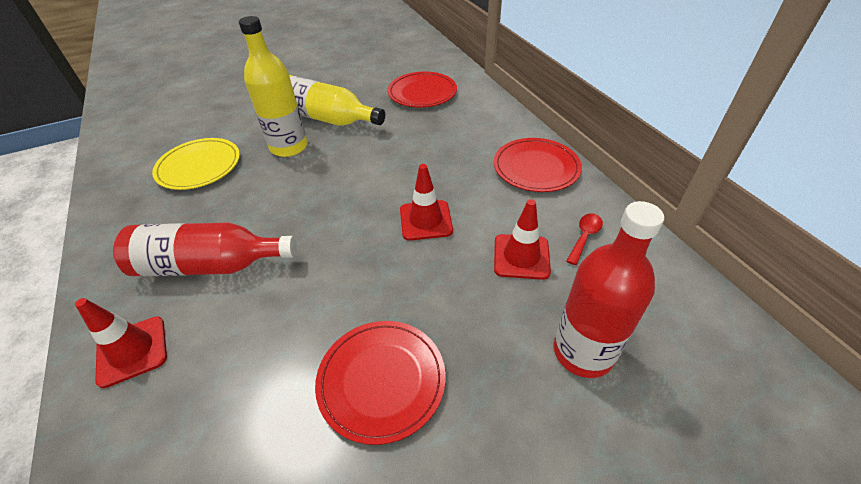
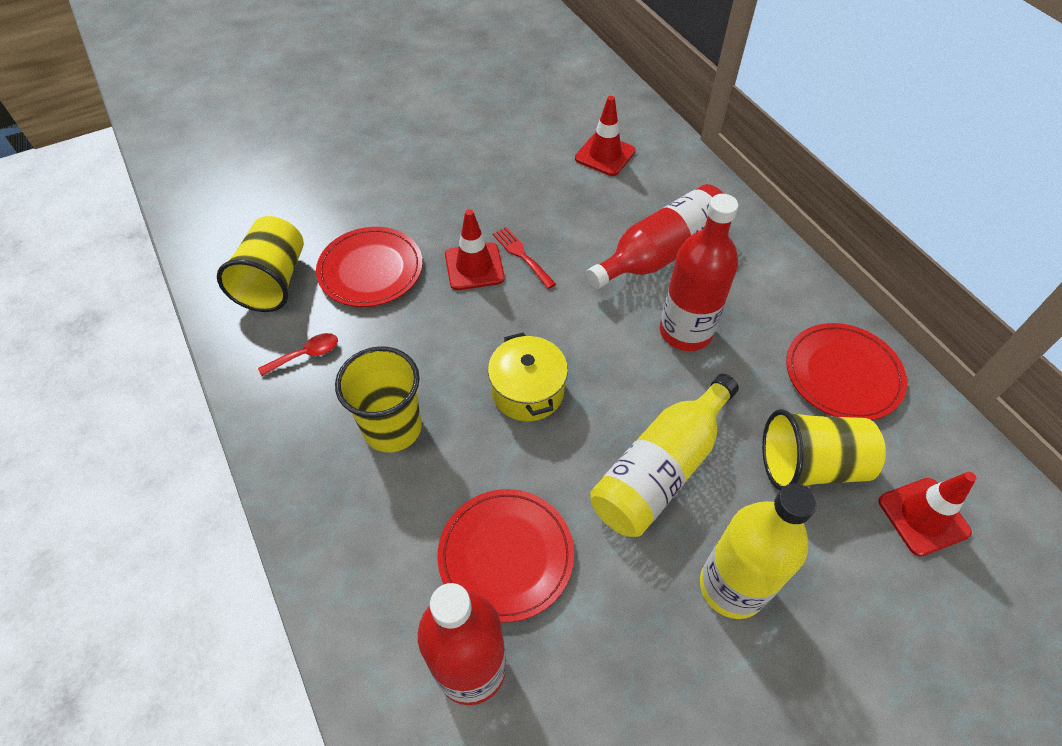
red bottle: 2 -> 3
red fork: 0 -> 1
yellow cup: 0 -> 3
yellow plate: 1 -> 0
yellow pot: 0 -> 1

